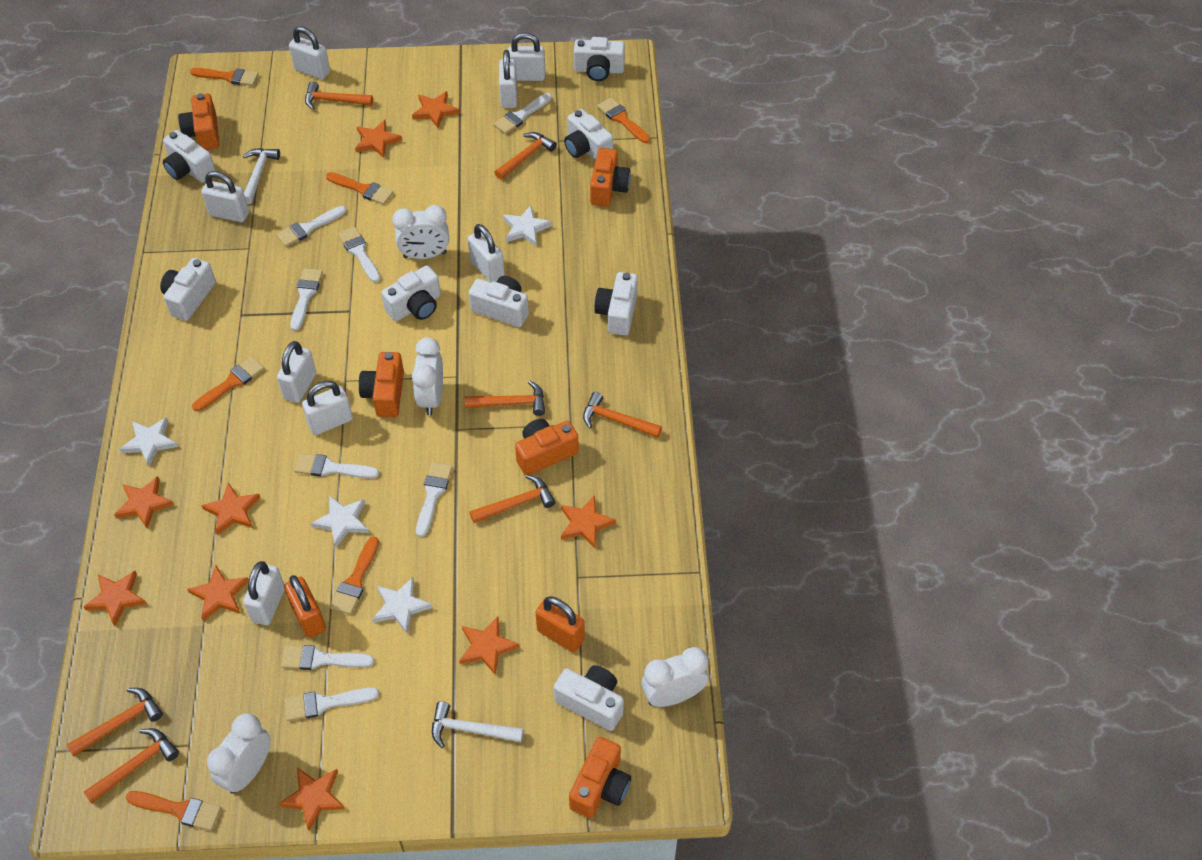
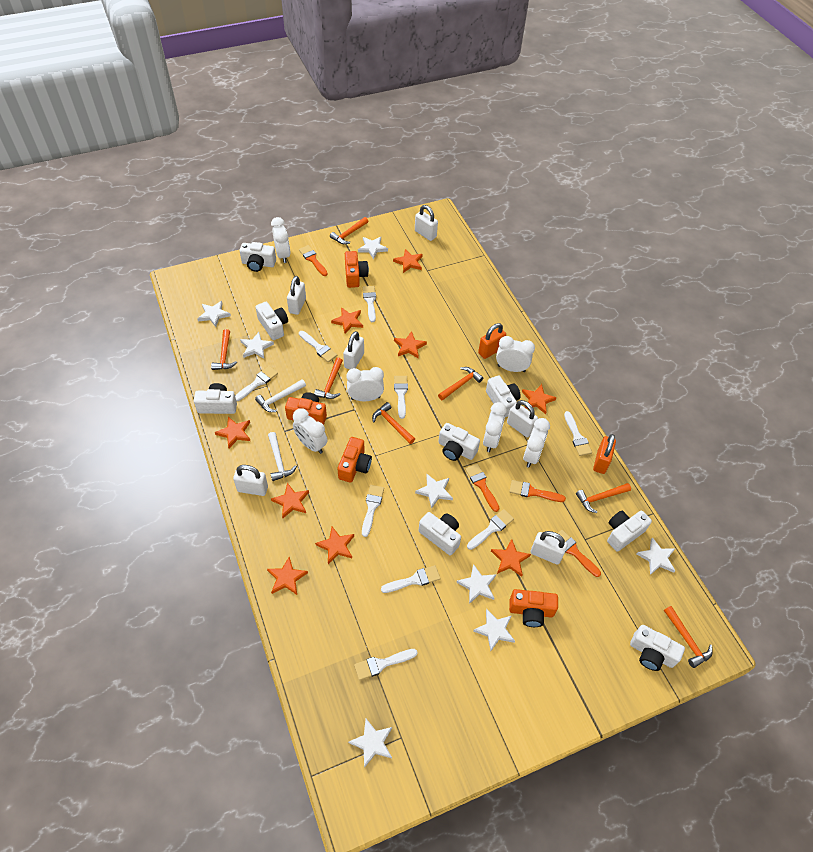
orange brush: 6 -> 4
orange camera: 5 -> 4
white brush: 8 -> 9
white clock: 4 -> 6
white padlock: 8 -> 6
white star: 4 -> 8

